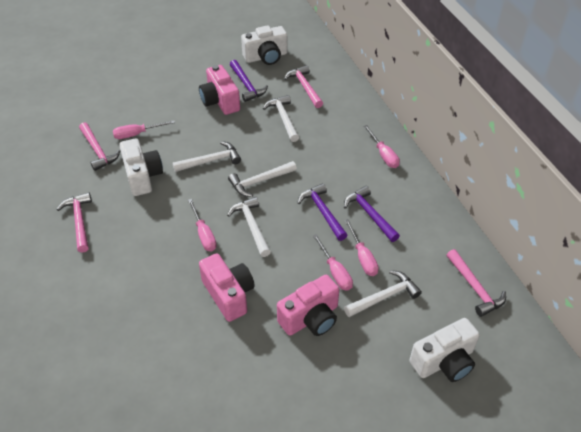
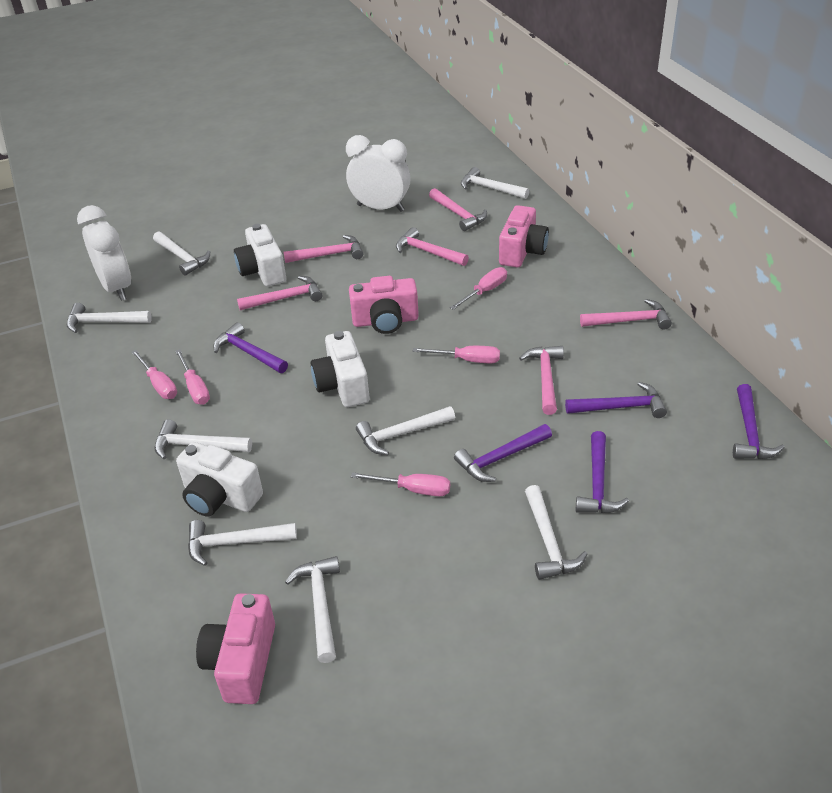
pink hammer: 4 -> 6
purple hammer: 3 -> 5
white clock: 0 -> 2
white hammer: 5 -> 8

